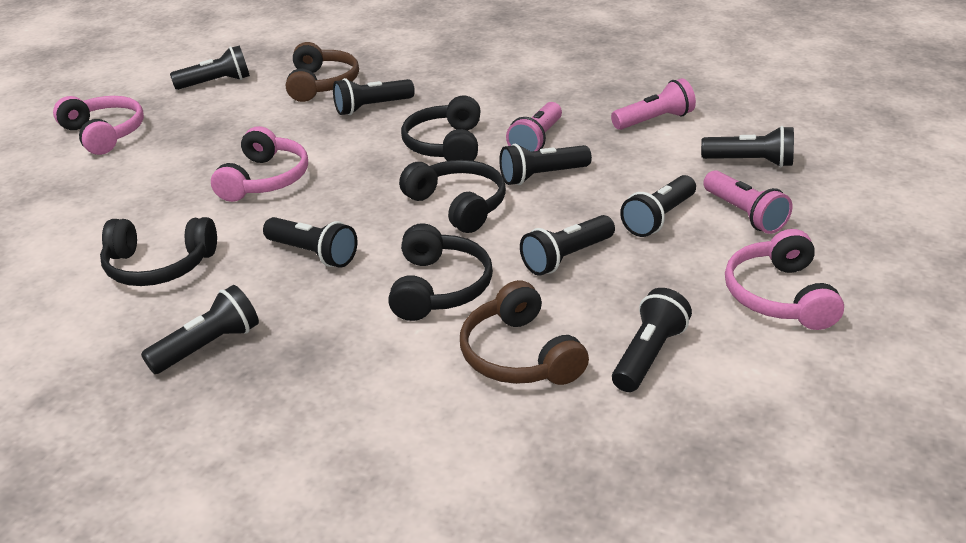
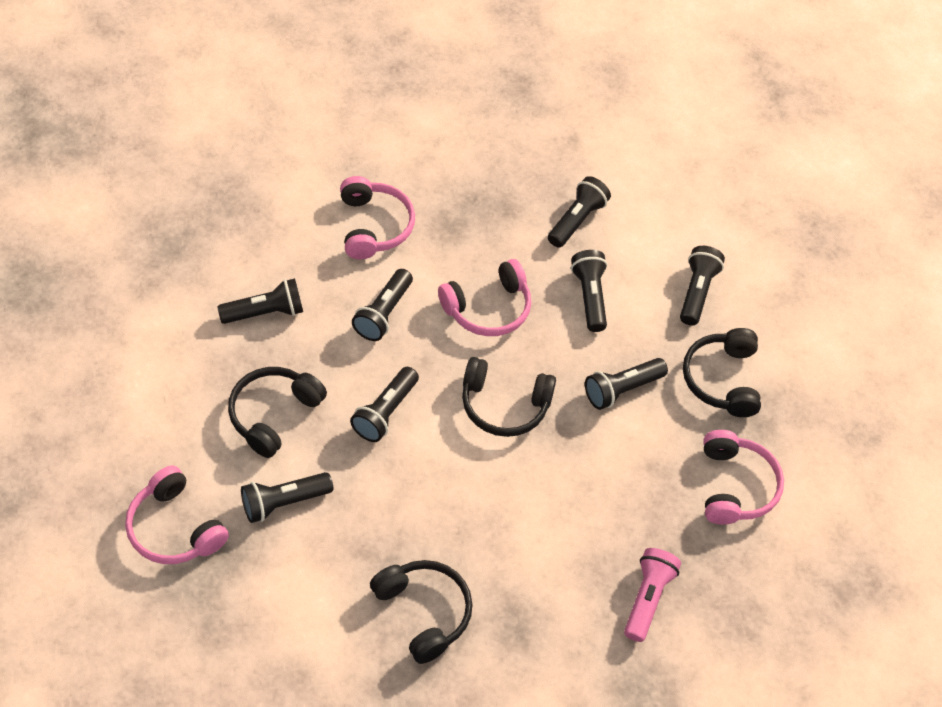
black flashlight: 9 -> 8
brown headphones: 2 -> 0
pink flashlight: 3 -> 1
pink headphones: 3 -> 4

